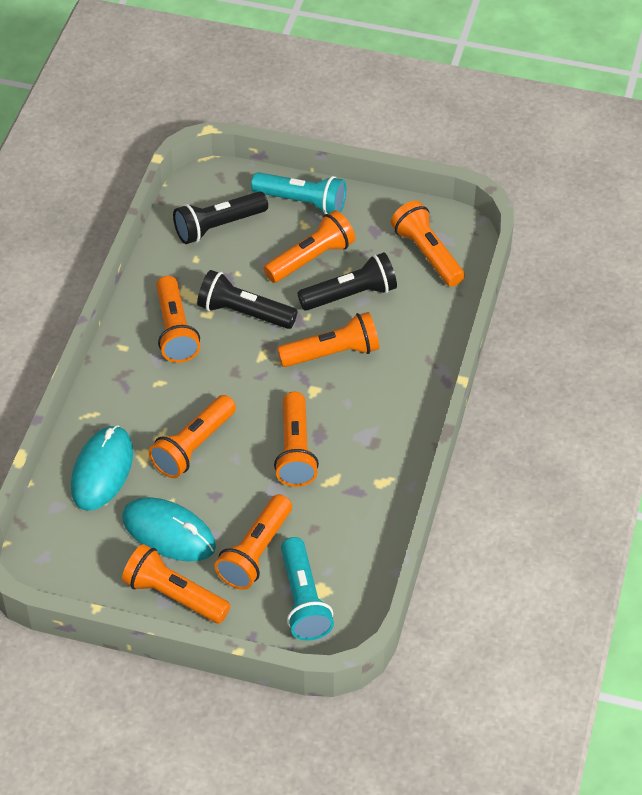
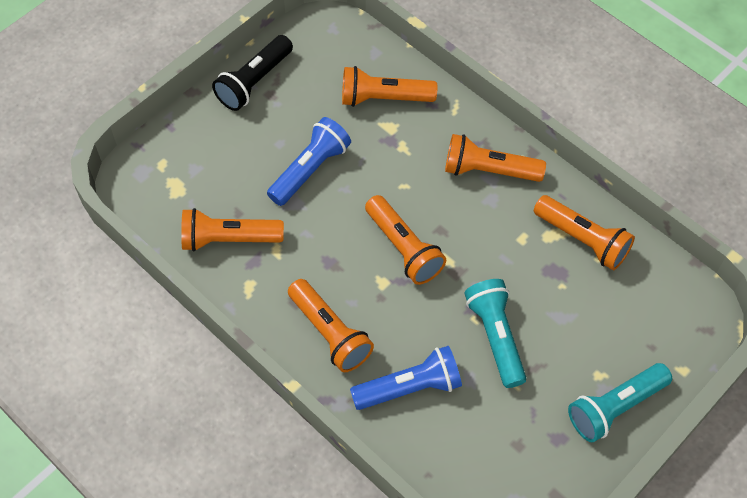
black flashlight: 3 -> 1
blue flashlight: 0 -> 2
orange flashlight: 8 -> 6
turquoise mouse: 2 -> 0

